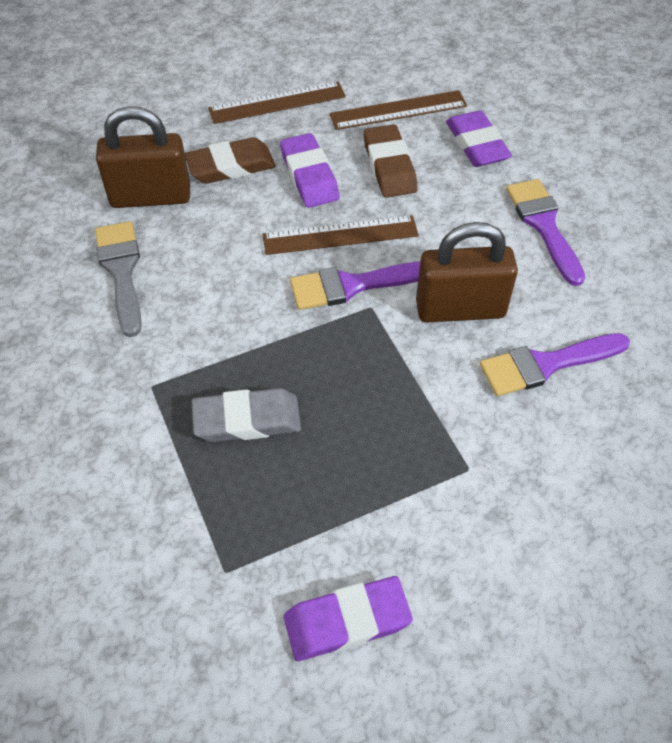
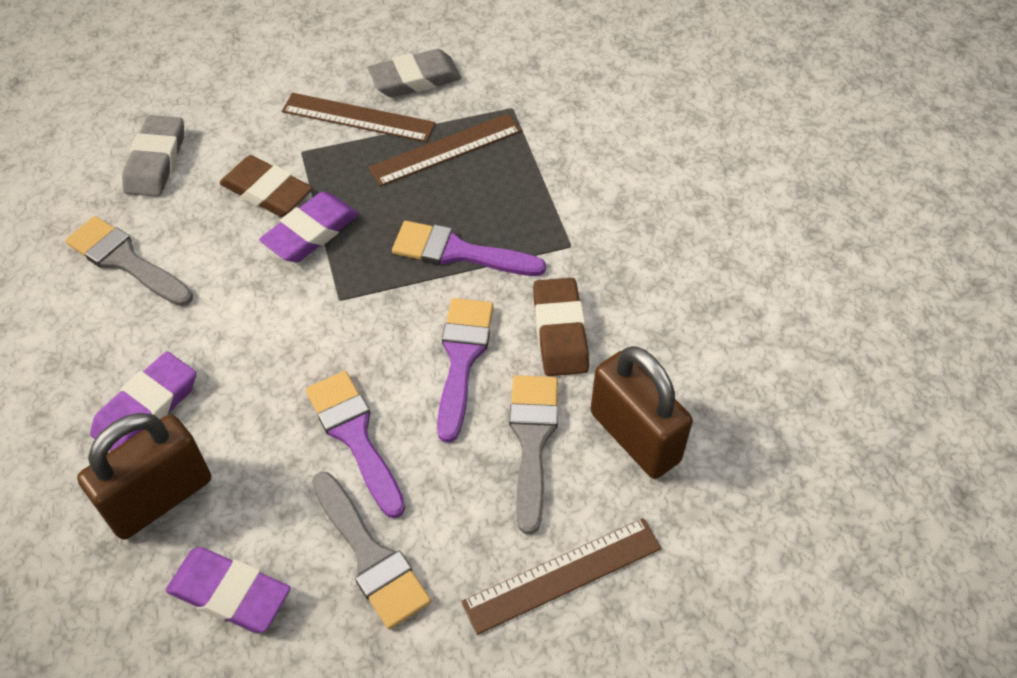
grey brush: 1 -> 3
grey eraser: 1 -> 2

